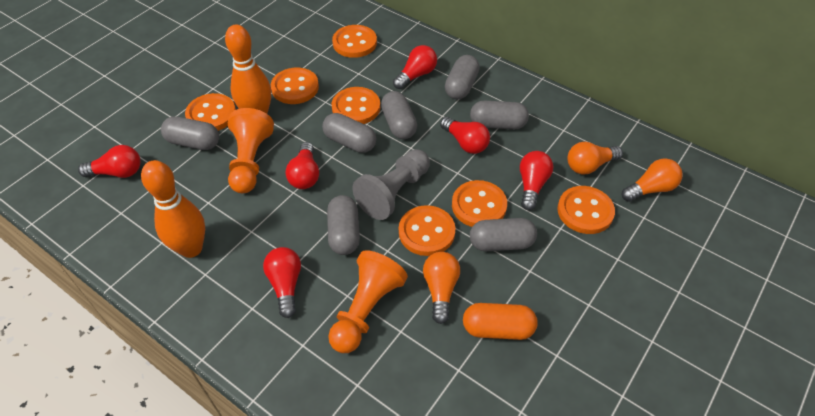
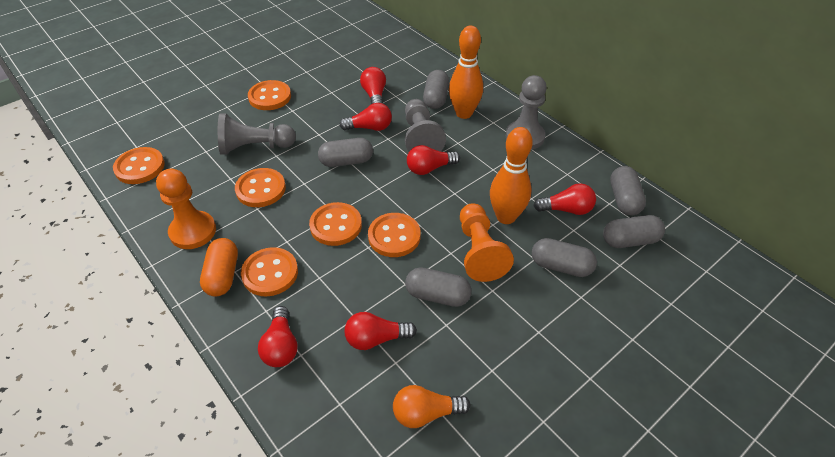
grey capsule: 7 -> 6
grey pawn: 1 -> 3
orange button: 7 -> 6
orange light bulb: 3 -> 1

